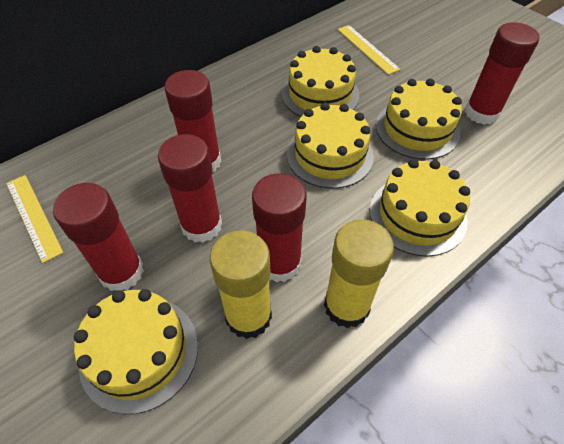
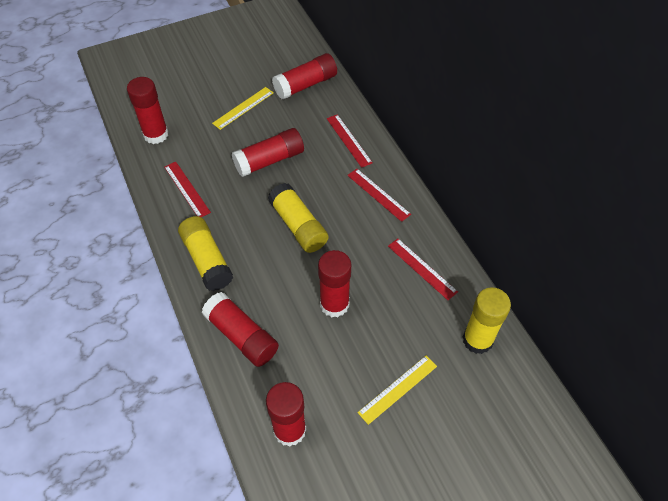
red glue stick: 5 -> 6
red ruler: 0 -> 4
yellow cake: 5 -> 0
yellow glue stick: 2 -> 3

